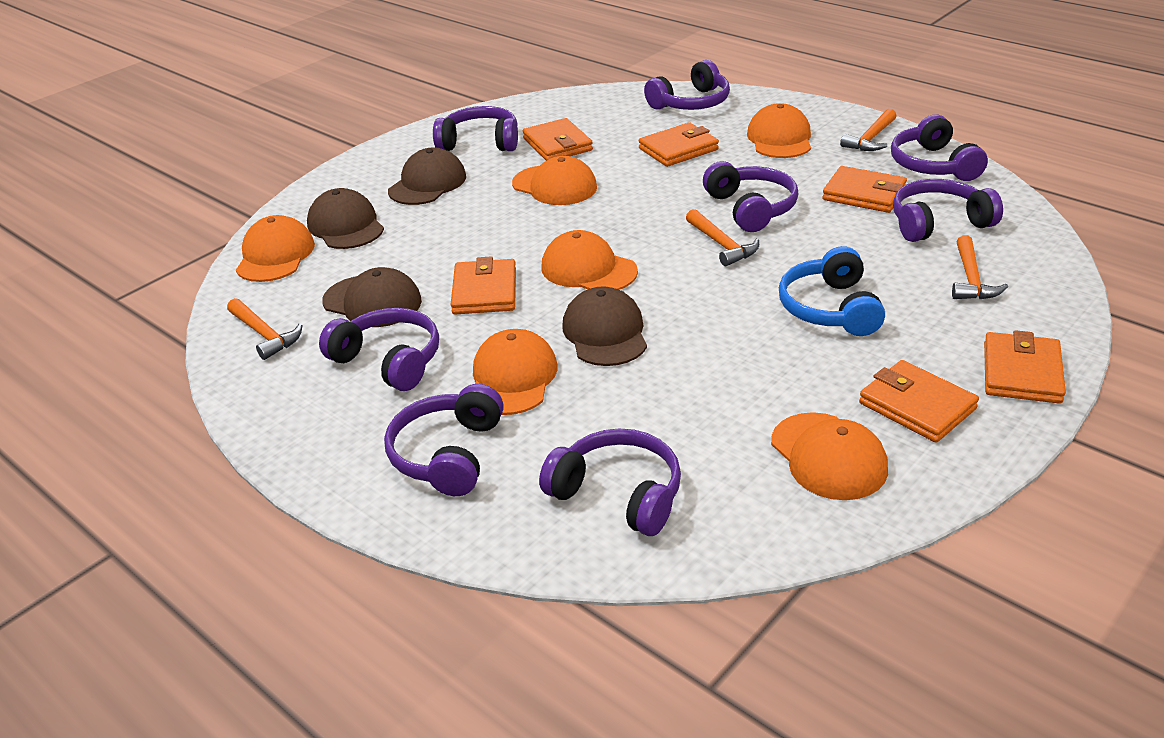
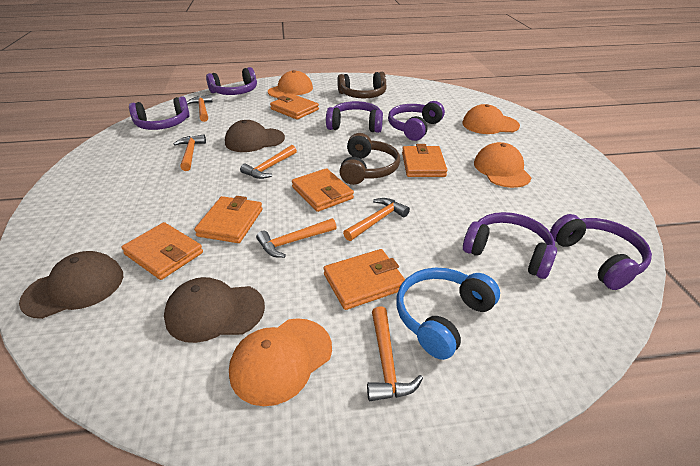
brown cap: 4 -> 3
brown headphones: 0 -> 2
orange cap: 6 -> 4
orange hammer: 4 -> 6
purple headphones: 8 -> 6

